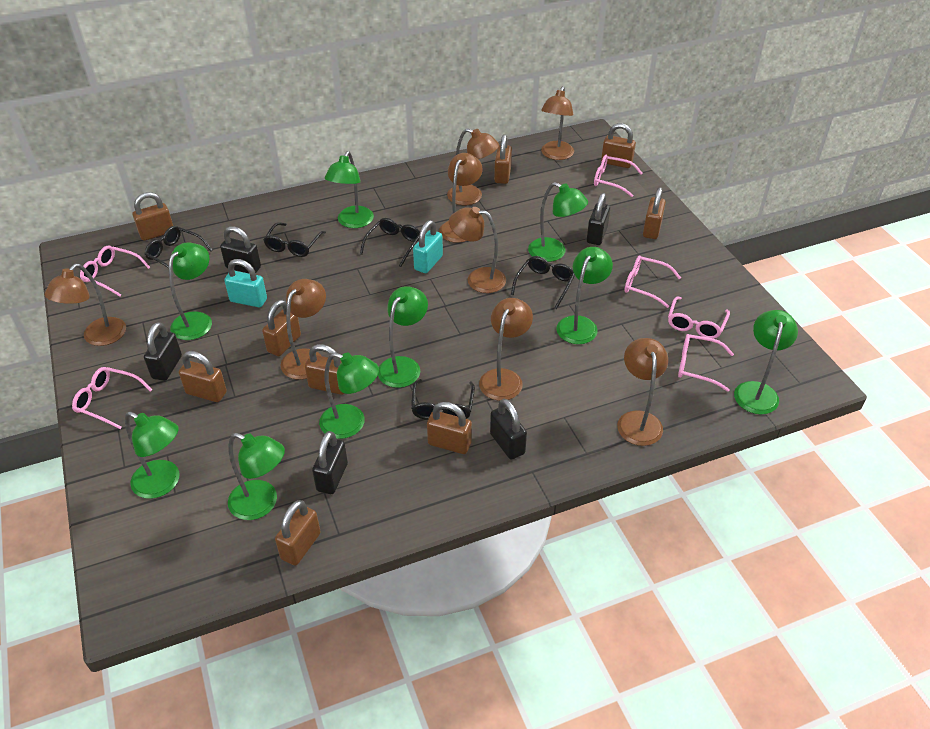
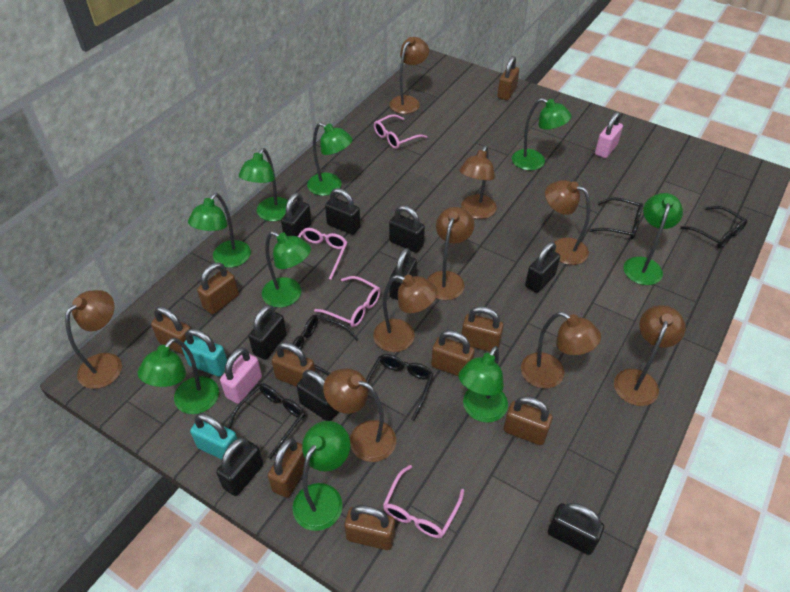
black padlock: 5 -> 9
brown lamp: 8 -> 9
pink glasses: 6 -> 4
pink padlock: 0 -> 2

